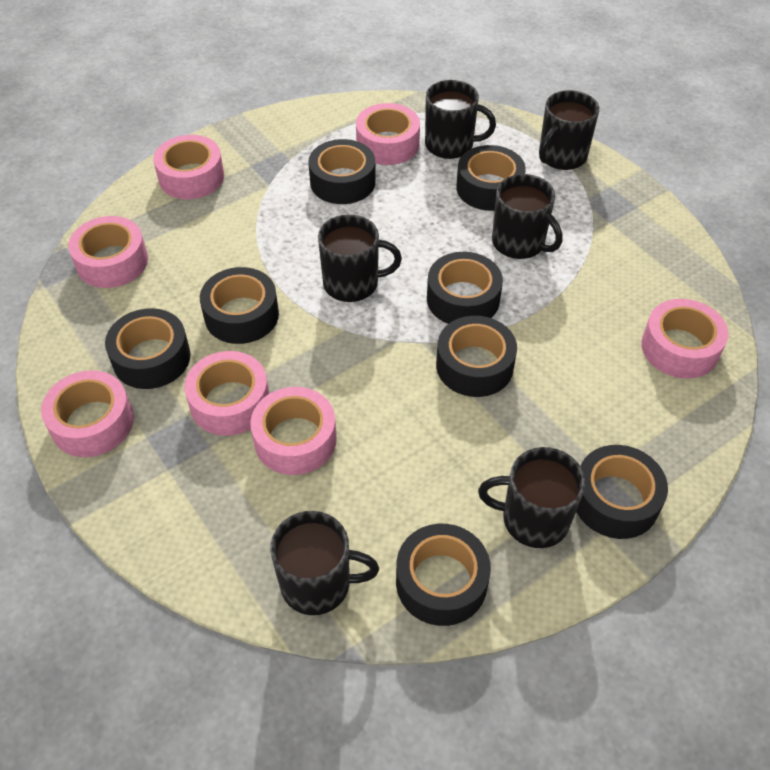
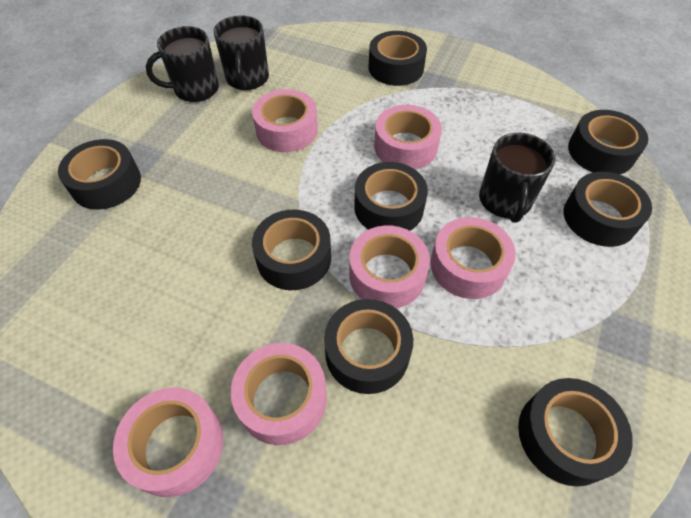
black mug: 6 -> 3
pink tape: 7 -> 6

